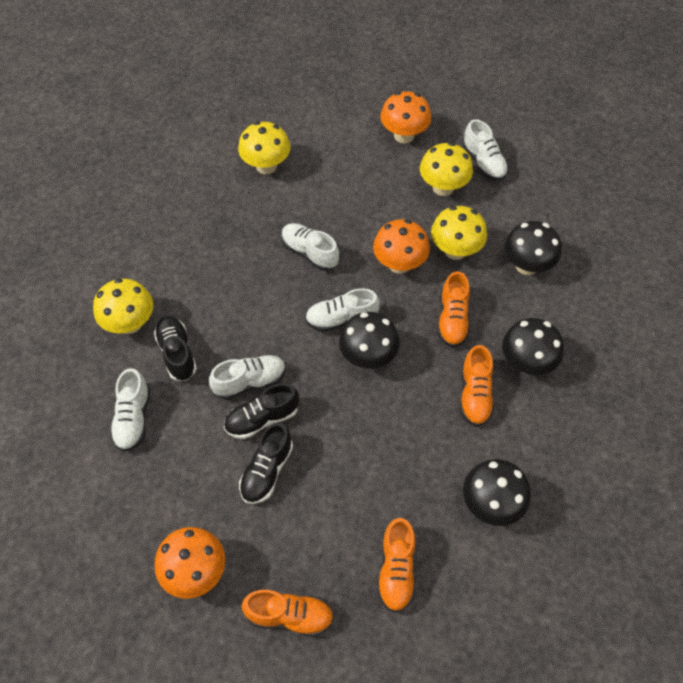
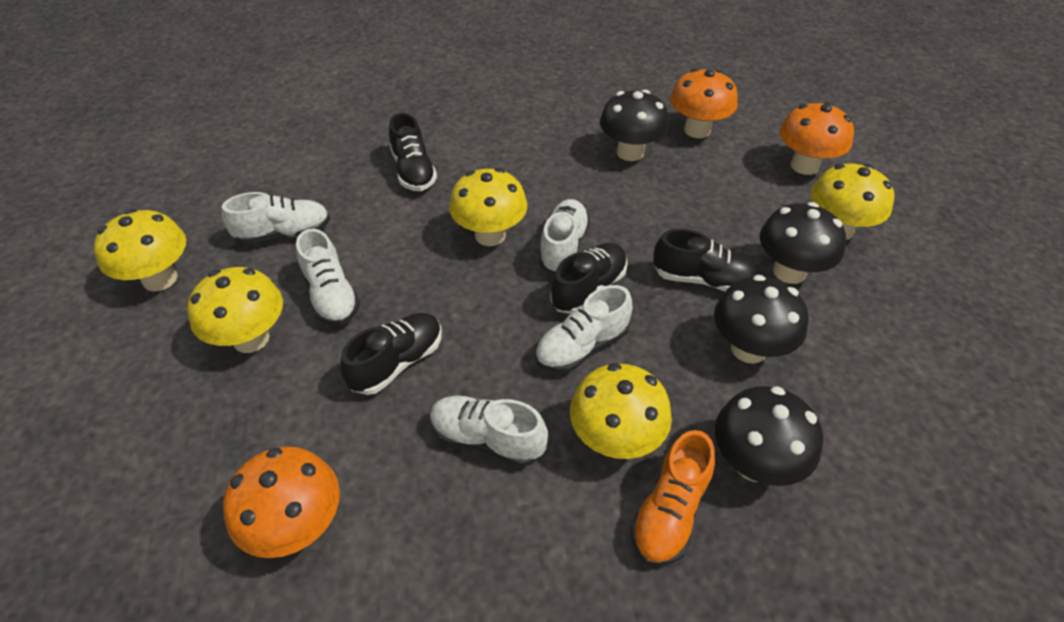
black shoe: 3 -> 4
orange shoe: 4 -> 1
yellow mushroom: 4 -> 5

